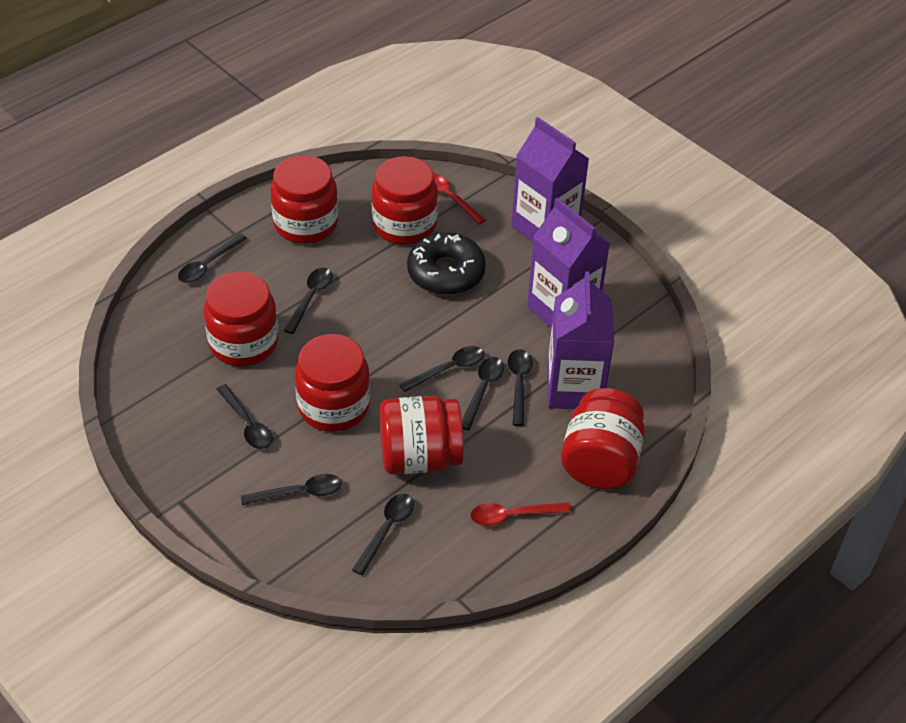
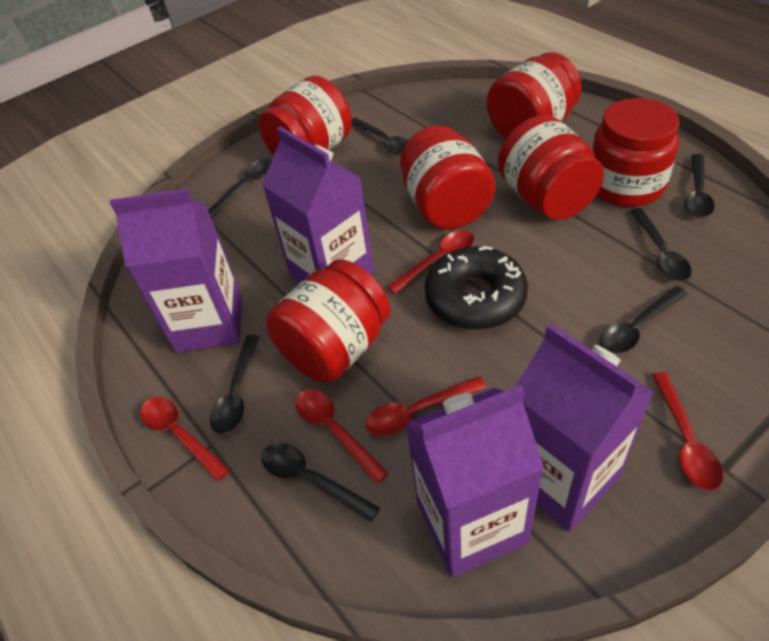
black spoon: 8 -> 7
purple carton: 3 -> 4
red spoon: 2 -> 5

